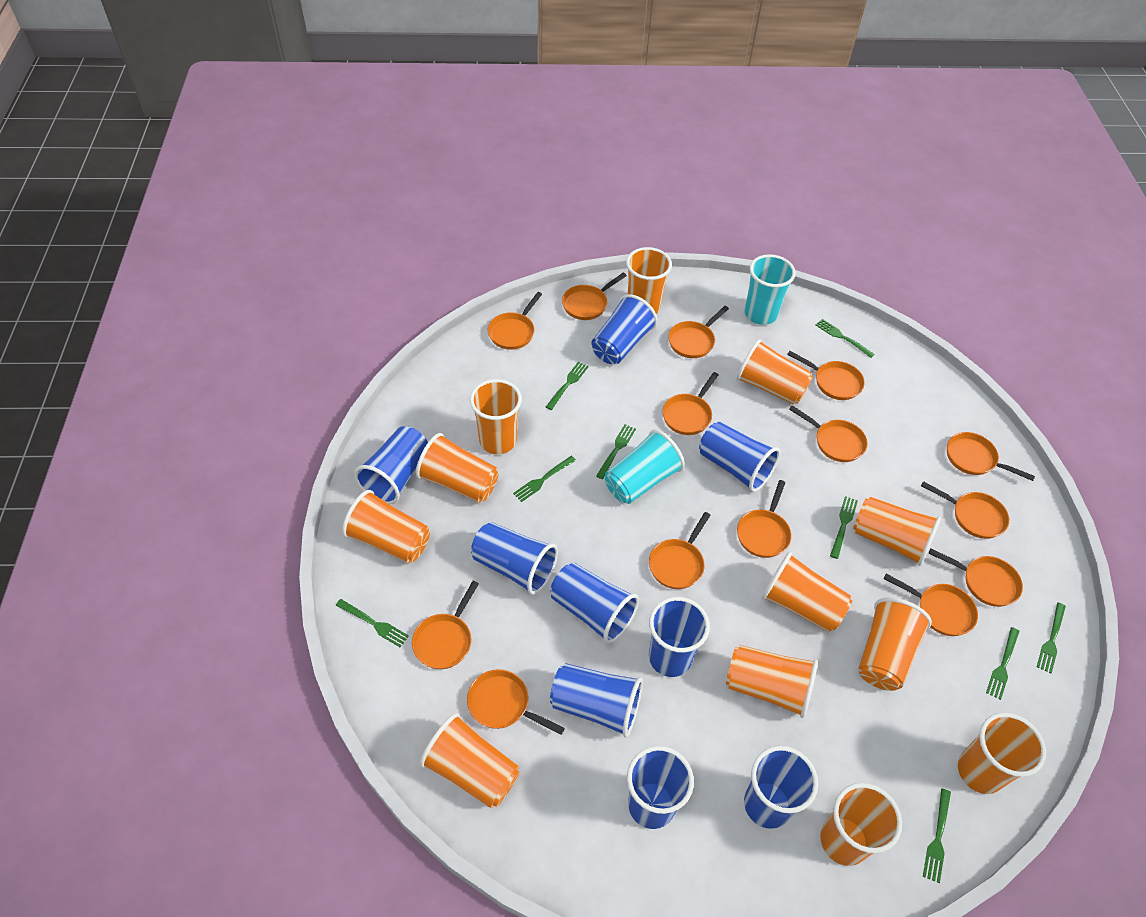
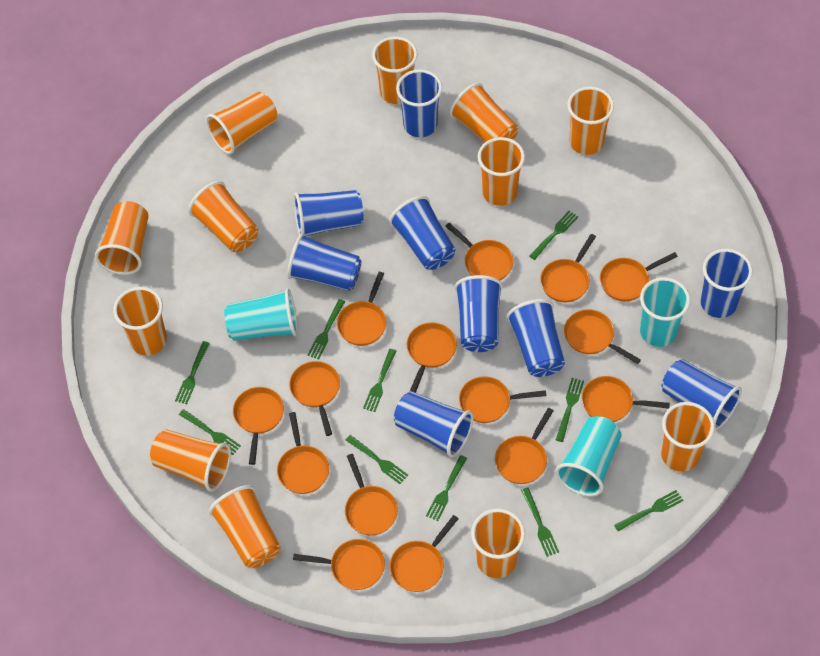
green fork: 9 -> 10
orange pan: 14 -> 15
turquoise cup: 2 -> 3

